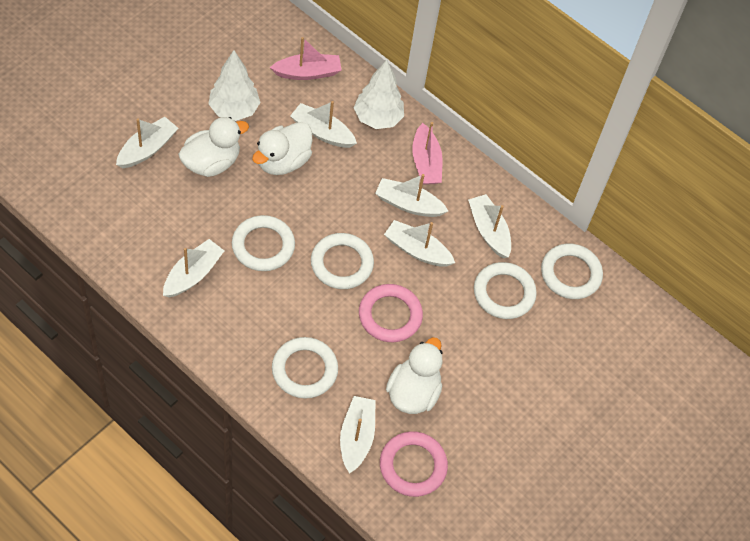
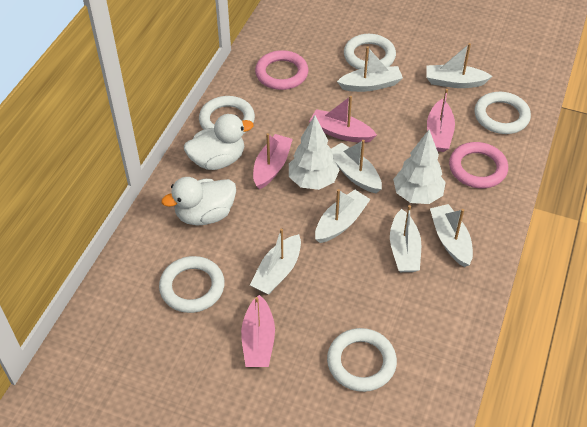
pink boat: 2 -> 4
white duck: 3 -> 2

